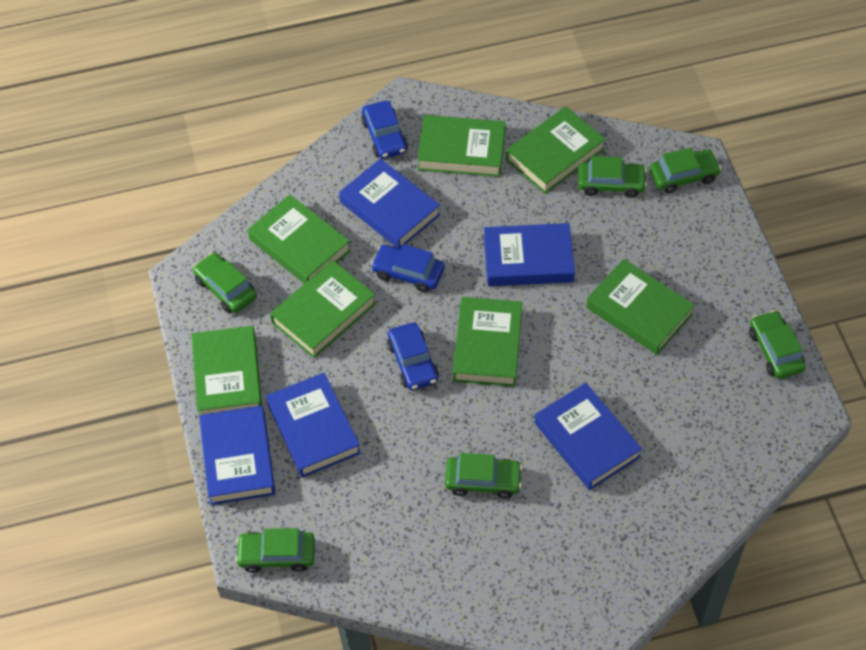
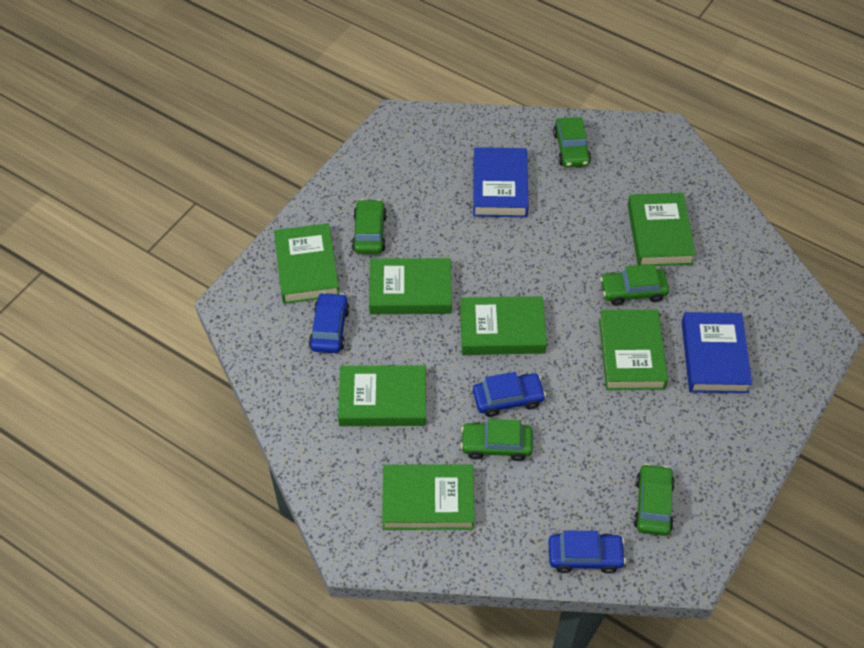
blue book: 5 -> 2
green car: 6 -> 5

